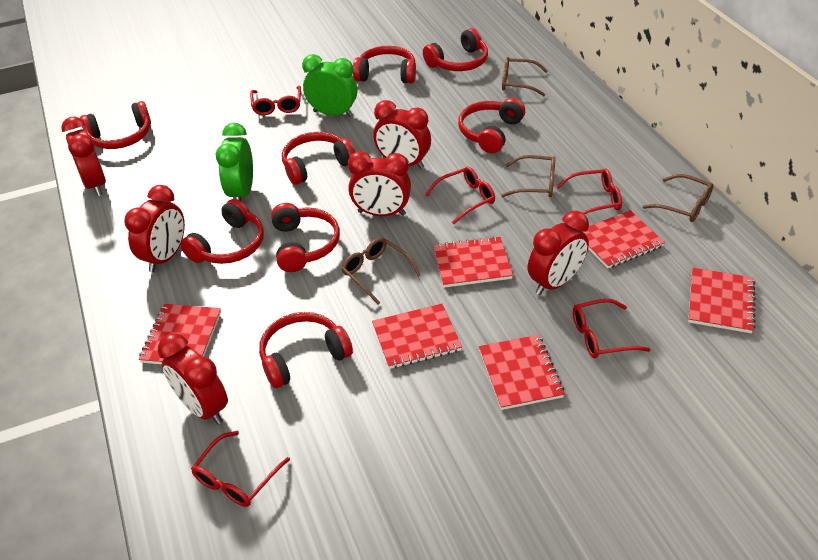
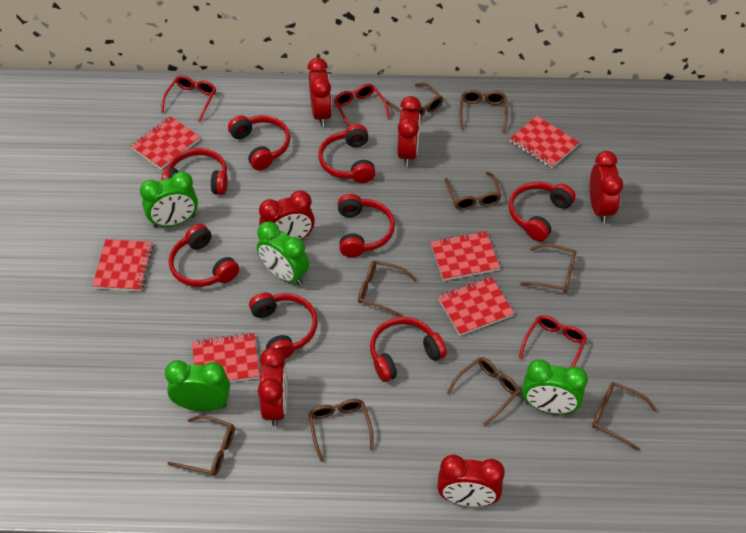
brown glasses: 4 -> 9
green clock: 2 -> 4
red glasses: 5 -> 3

